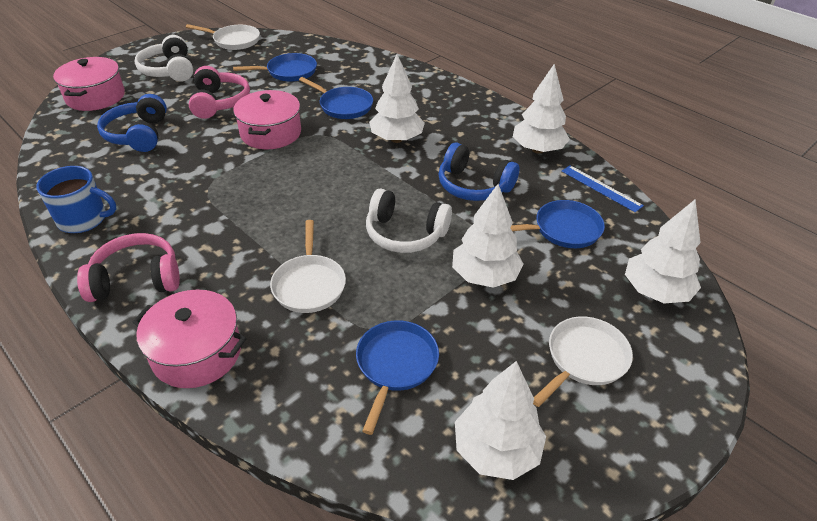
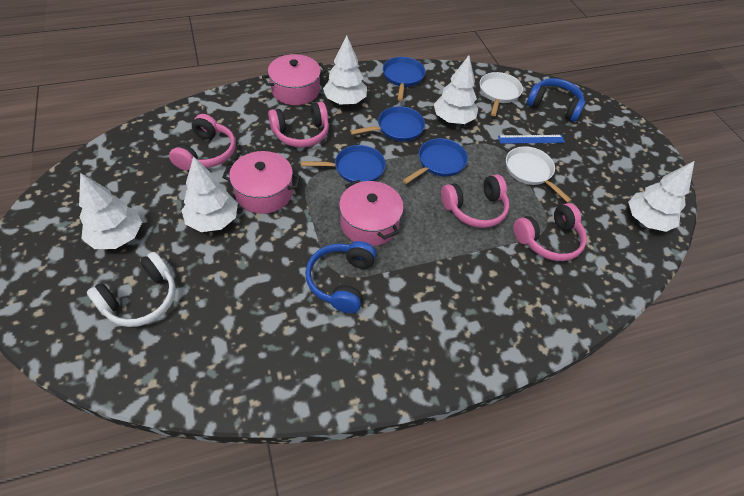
blue mug: 1 -> 0
pink headphones: 2 -> 4
white headphones: 2 -> 1
white pan: 3 -> 2

